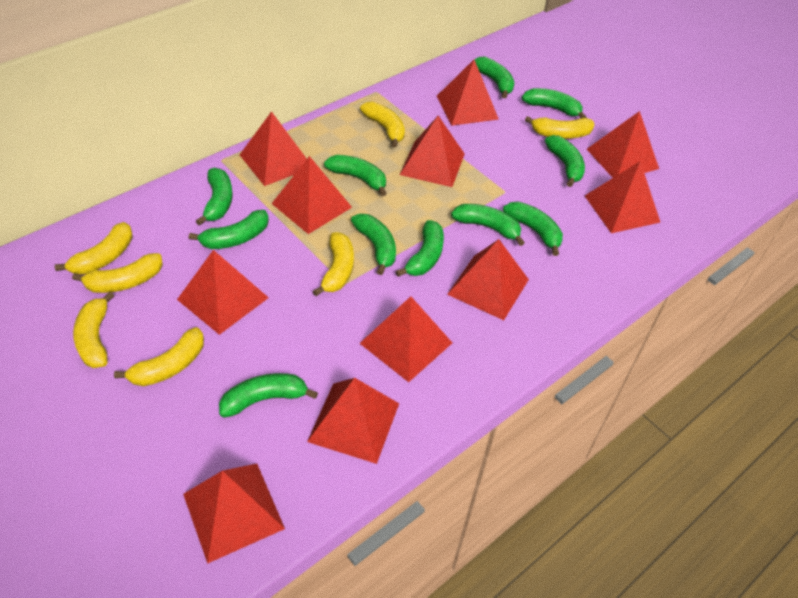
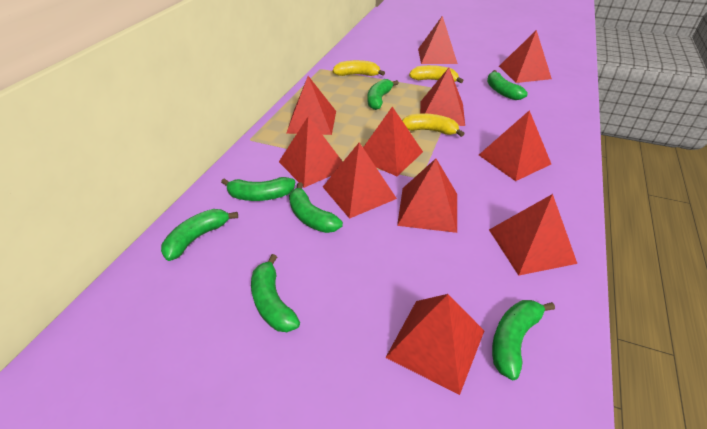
green banana: 11 -> 7
yellow banana: 7 -> 3

